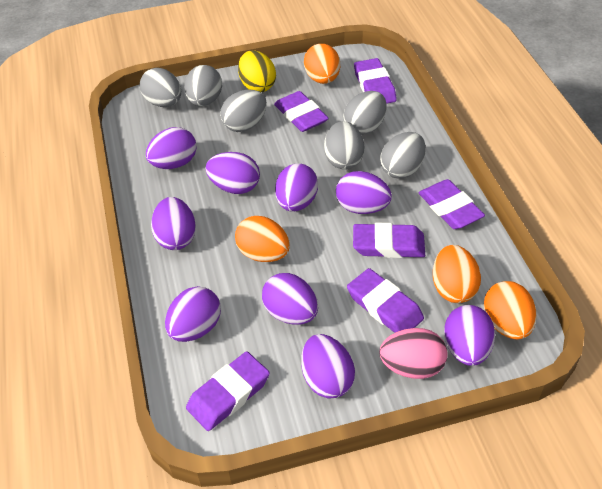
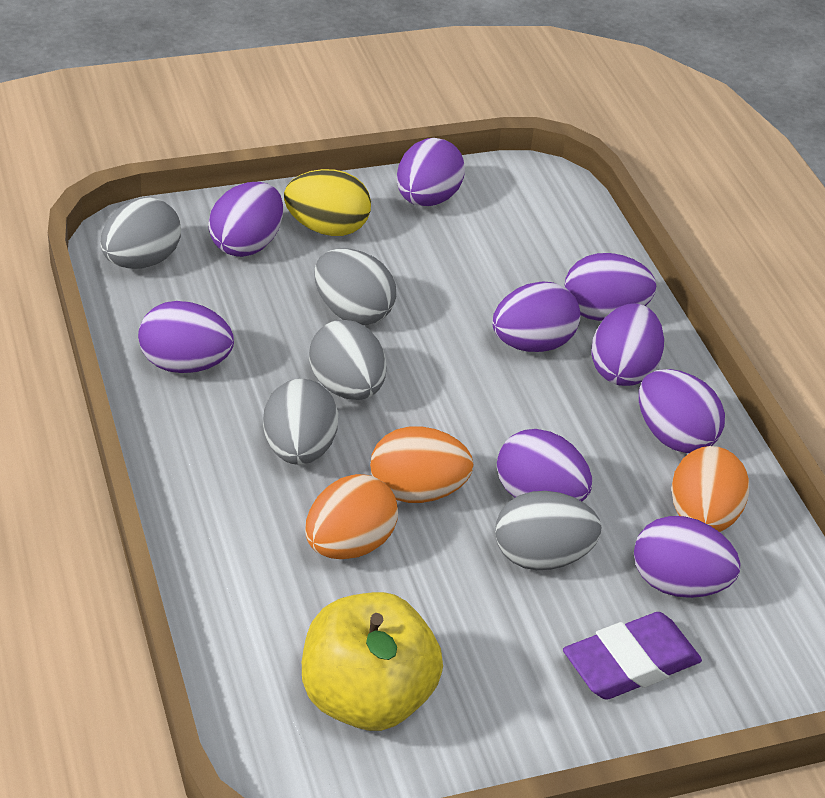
grey egg: 6 -> 5
orange egg: 4 -> 3
pink egg: 1 -> 0
purple eraser: 6 -> 1
yellow apple: 0 -> 1

